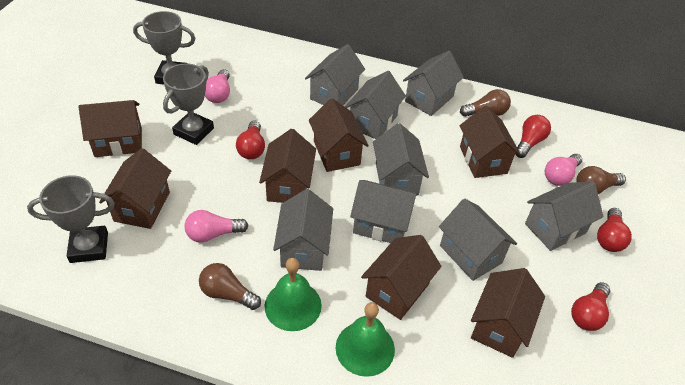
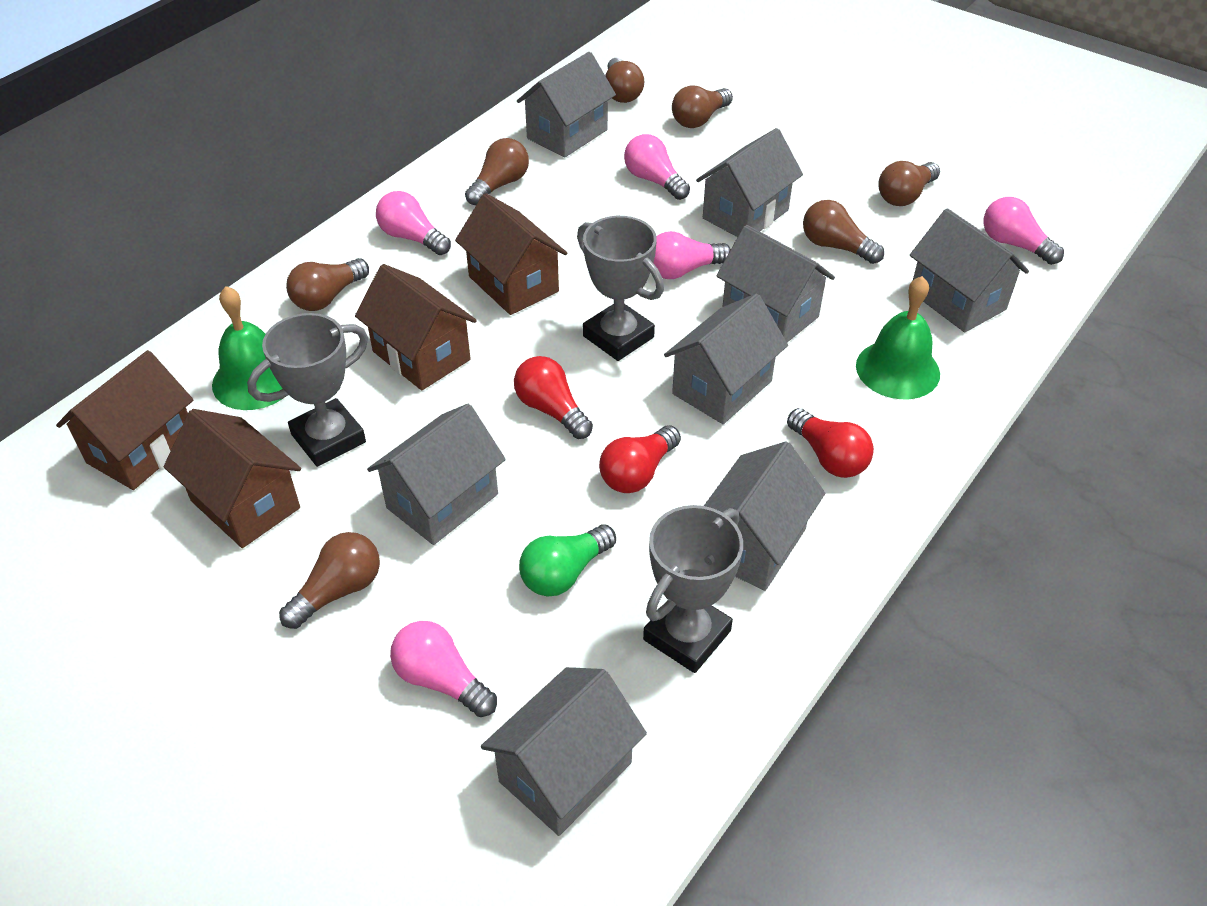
brown house: 7 -> 4
brown light bulb: 3 -> 7
green light bulb: 0 -> 1
pink light bulb: 3 -> 5
red light bulb: 4 -> 3

